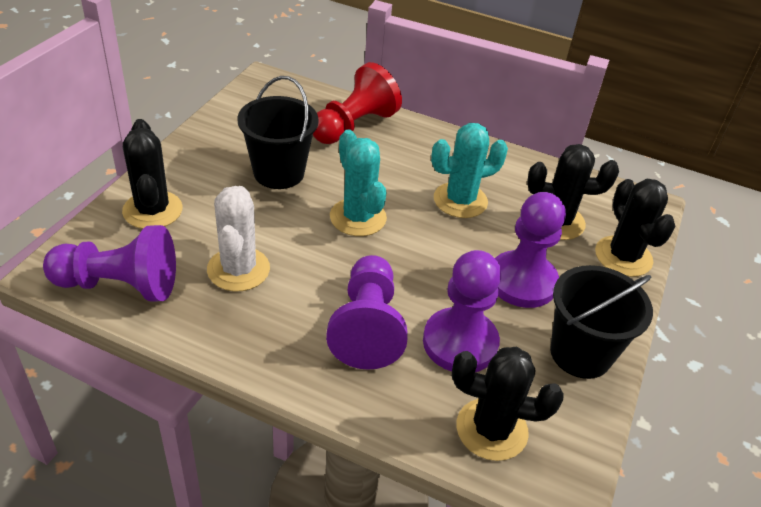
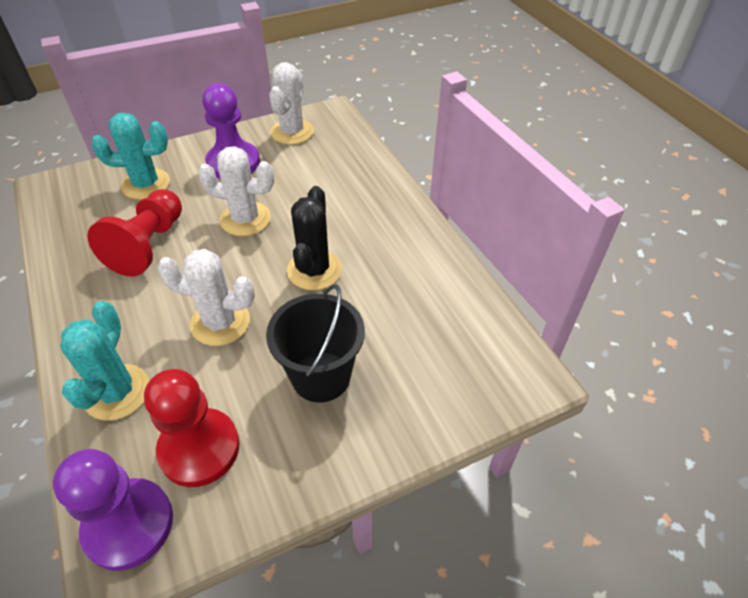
black bucket: 2 -> 1
black cactus: 4 -> 1
purple pawn: 4 -> 2
red pawn: 1 -> 2
white cactus: 1 -> 3

